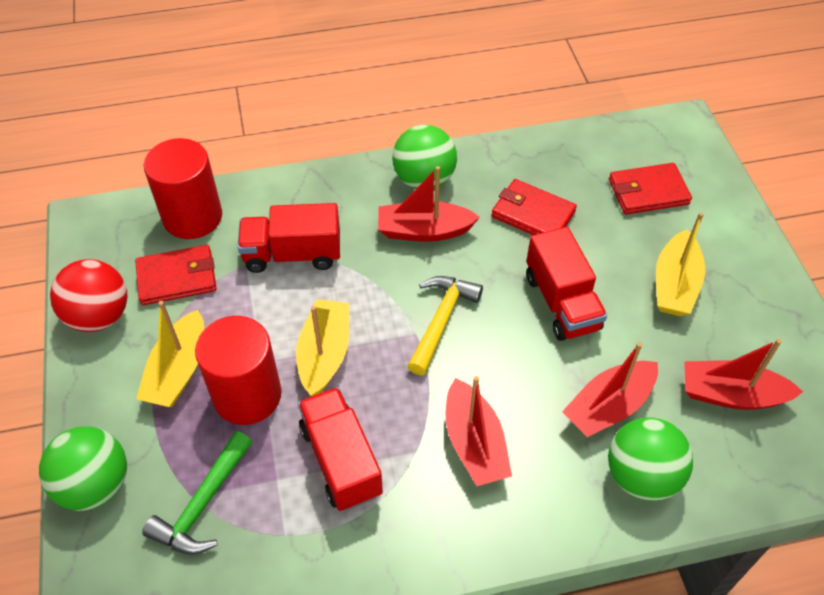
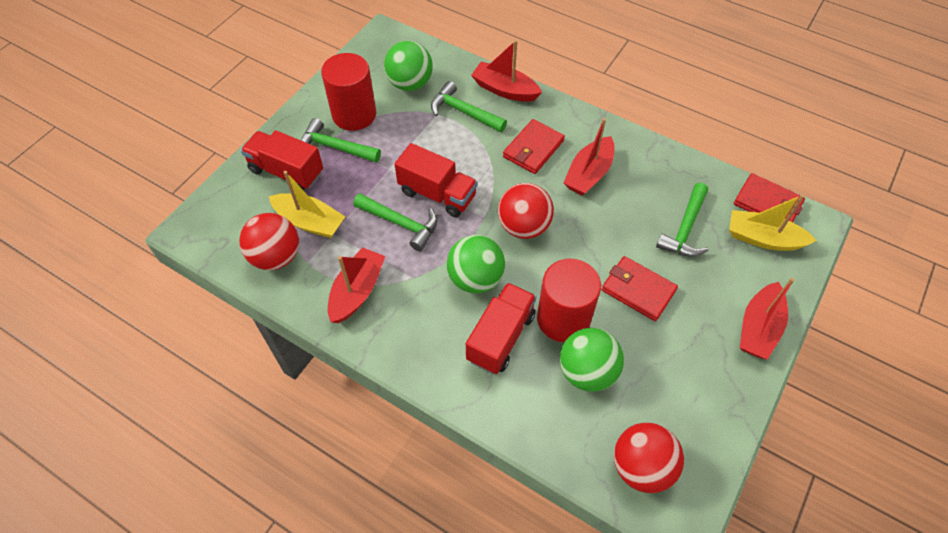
green hammer: 1 -> 4
red ball: 1 -> 3
yellow boat: 3 -> 2
yellow hammer: 1 -> 0

